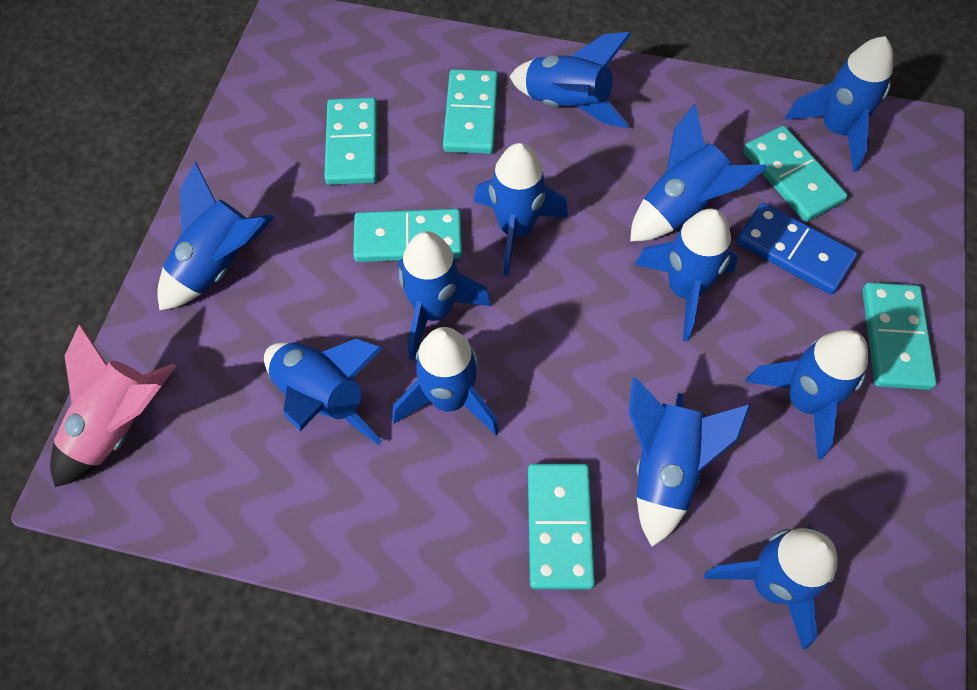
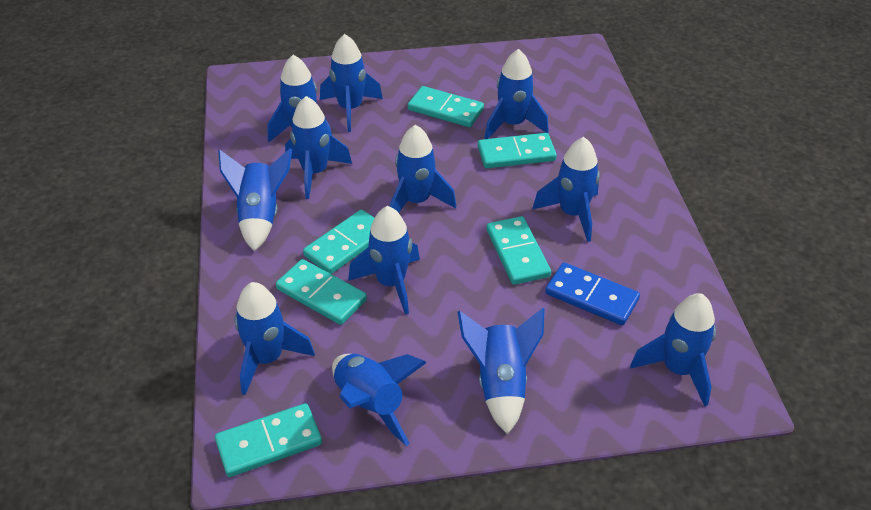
pink rocket: 1 -> 0

